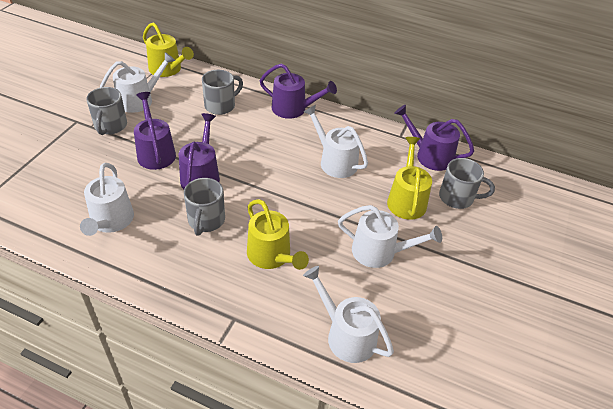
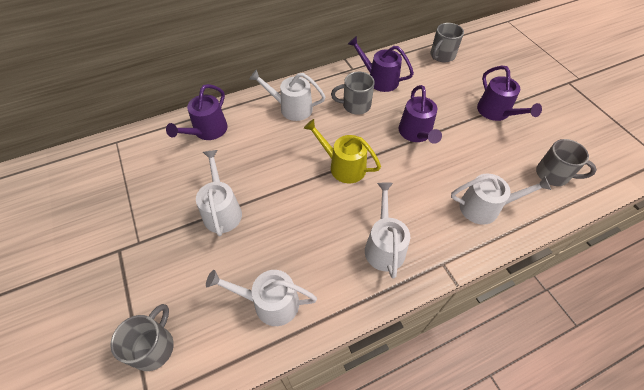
yellow watering can: 3 -> 1

